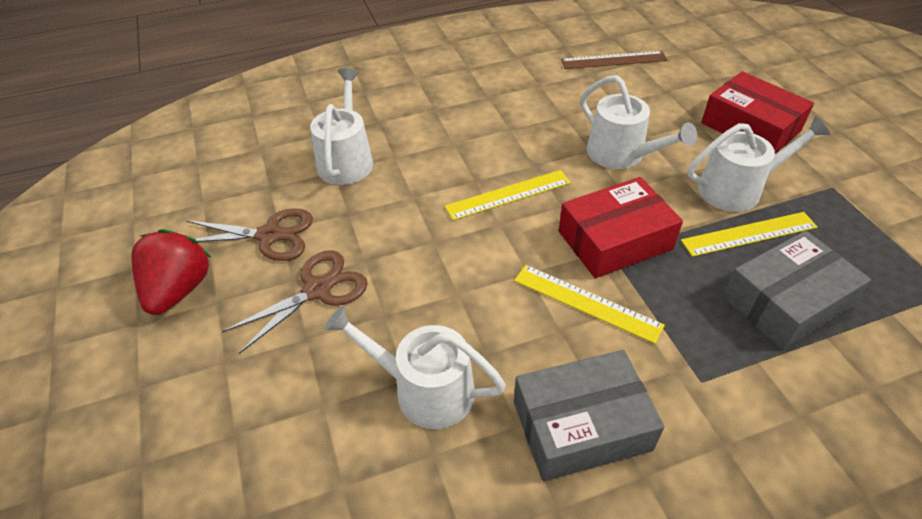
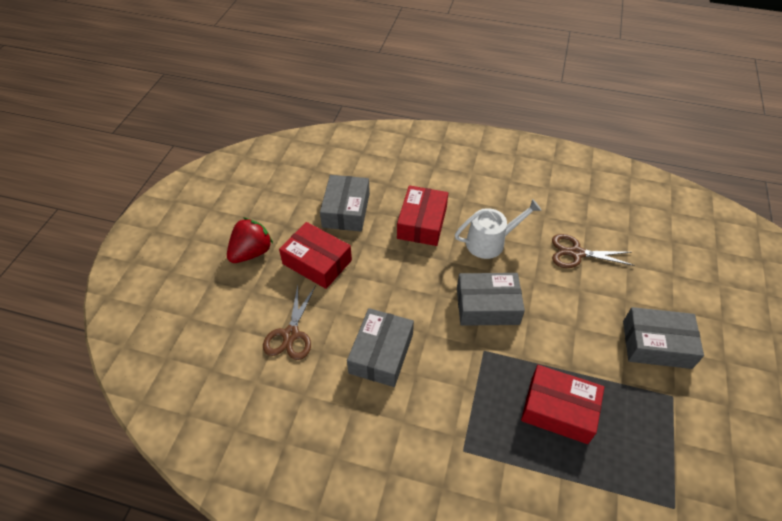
brown ruler: 1 -> 0
grey box: 2 -> 4
red box: 2 -> 3
white watering can: 4 -> 1
yellow ruler: 3 -> 0

